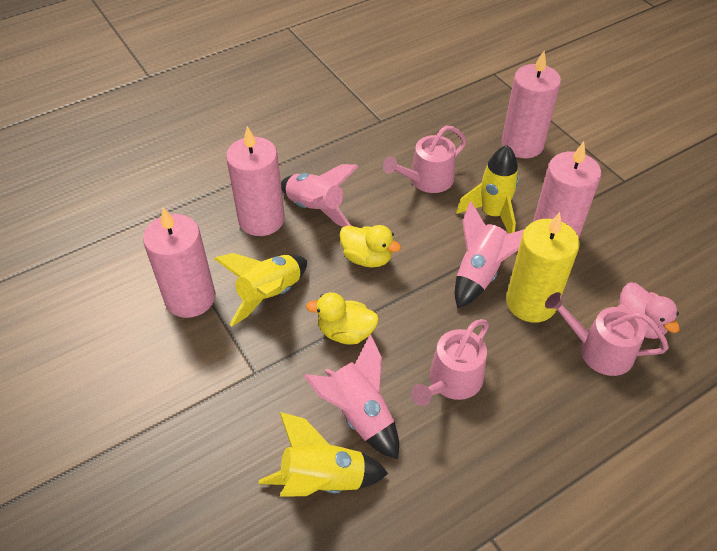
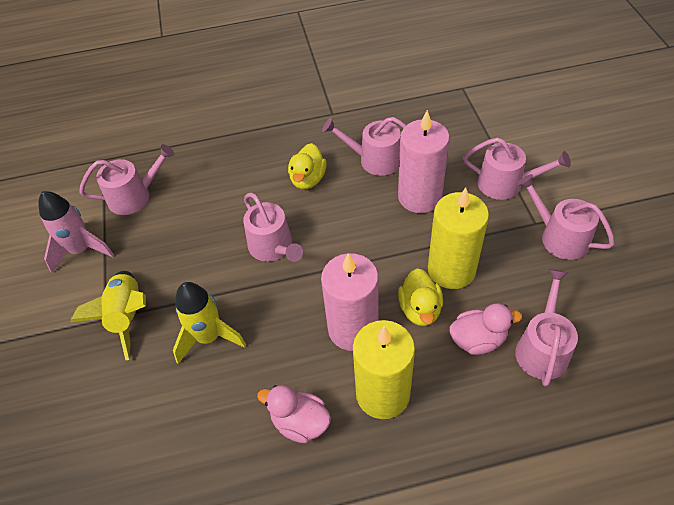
pink candle: 4 -> 2
pink duck: 1 -> 2
pink rocket: 3 -> 1
pink watering can: 3 -> 6
yellow candle: 1 -> 2
yellow rocket: 3 -> 2

